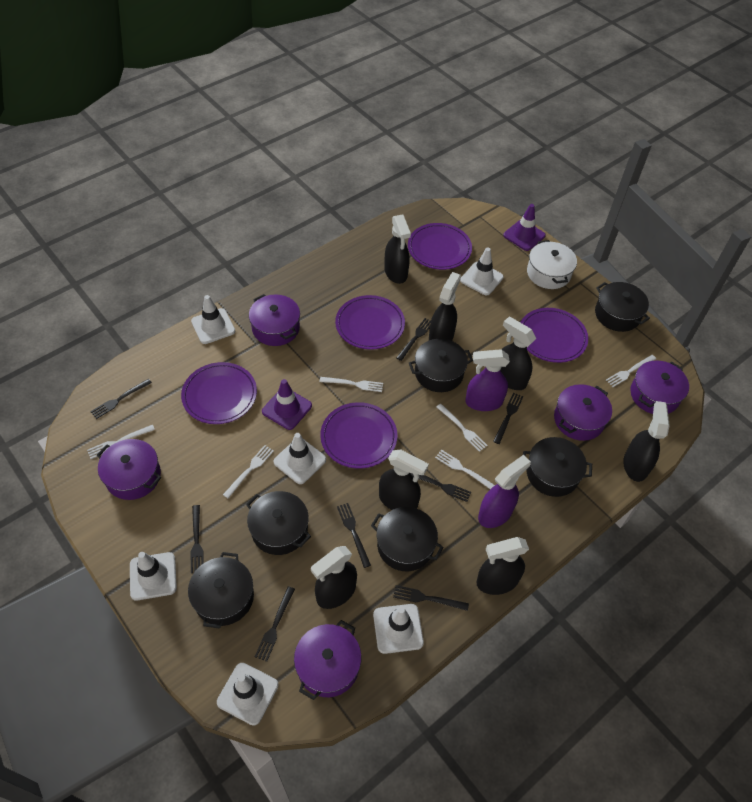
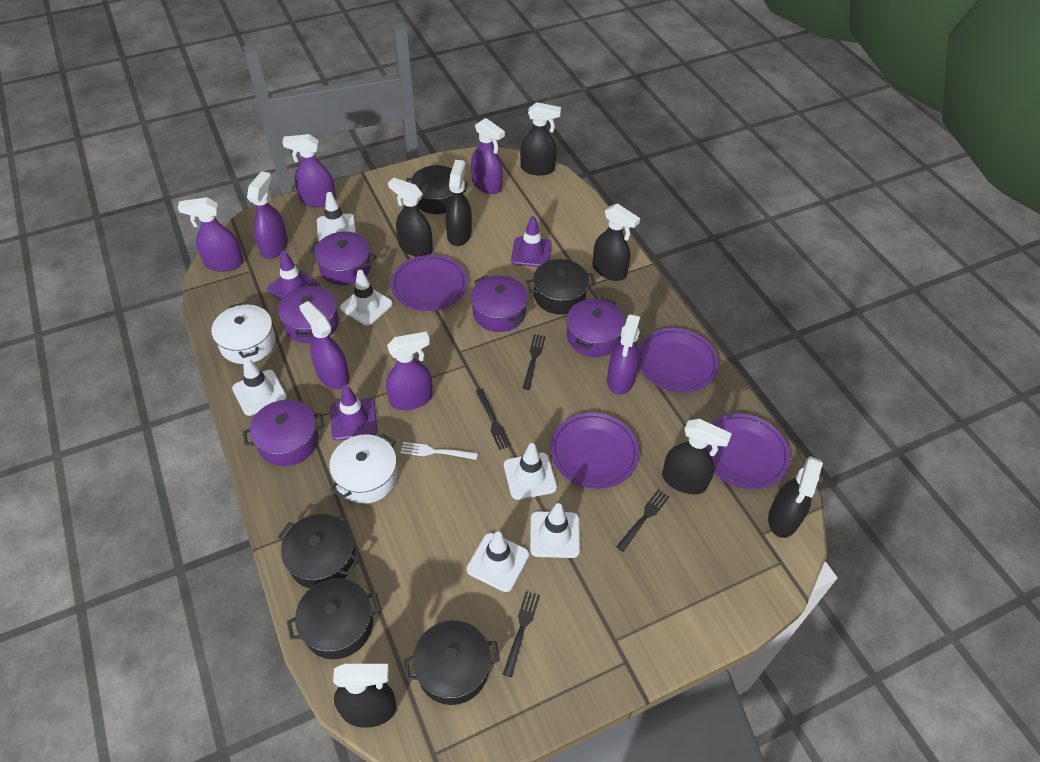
black fork: 8 -> 4
black pot: 6 -> 5
purple plate: 5 -> 4
purple spray bottle: 2 -> 7
purple traffic cone: 2 -> 3
white fork: 6 -> 1
white pot: 1 -> 2

